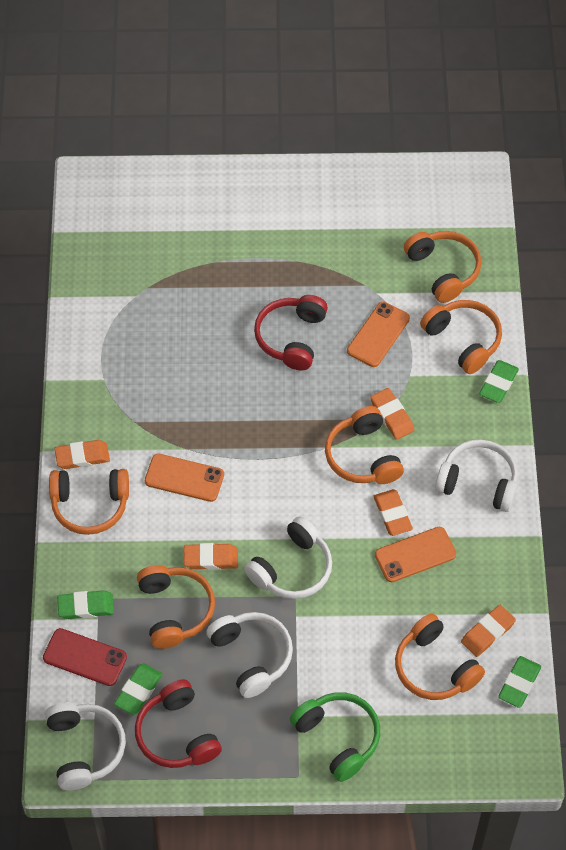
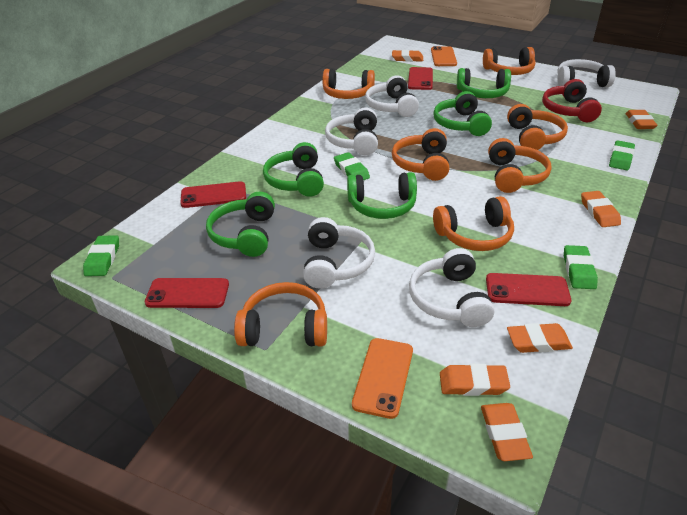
green headphones: 1 -> 5
orange eraser: 5 -> 6
orange headphones: 6 -> 7
orange phone: 3 -> 2
red headphones: 2 -> 1
red phone: 1 -> 4
white headphones: 4 -> 5

